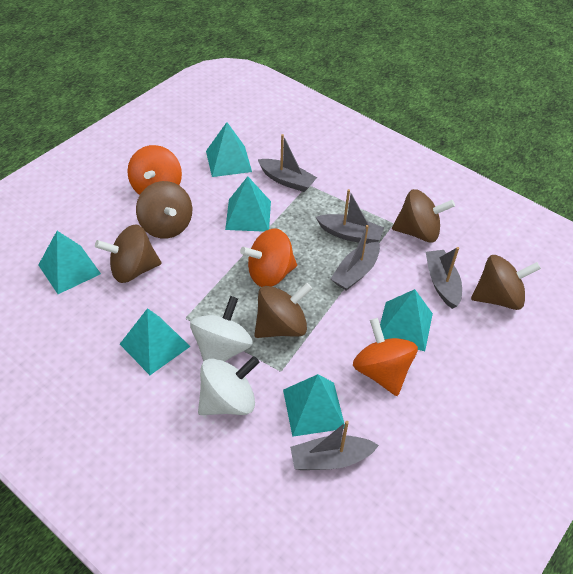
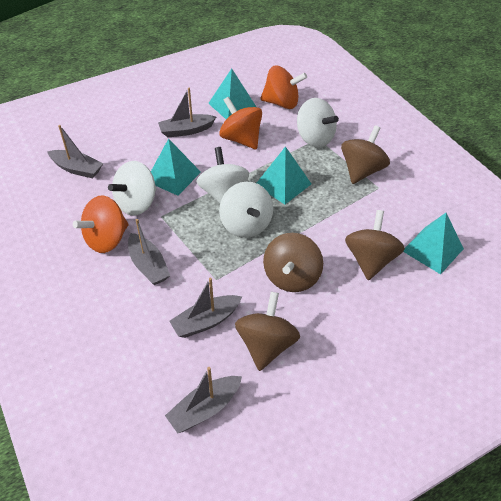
brown spinning top: 5 -> 4
turquoise pyramid: 6 -> 4
white spinning top: 2 -> 4

